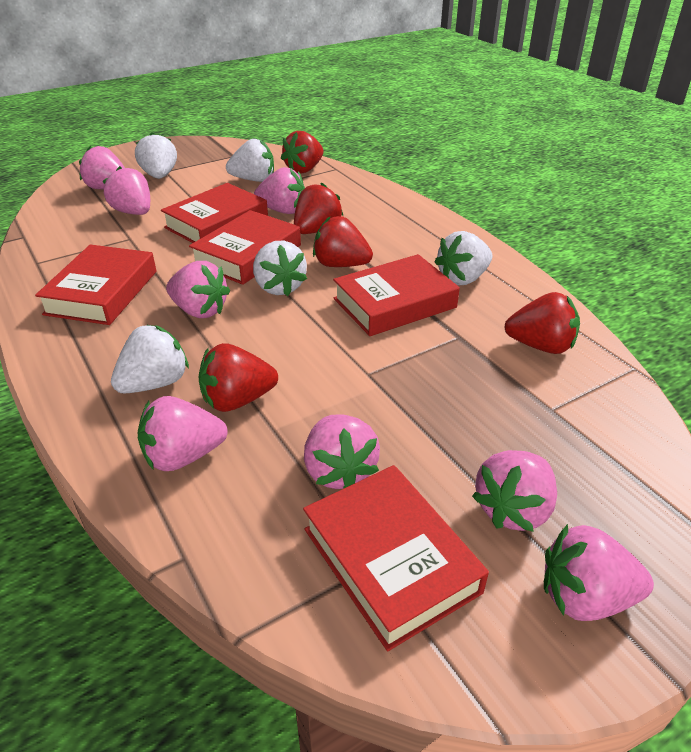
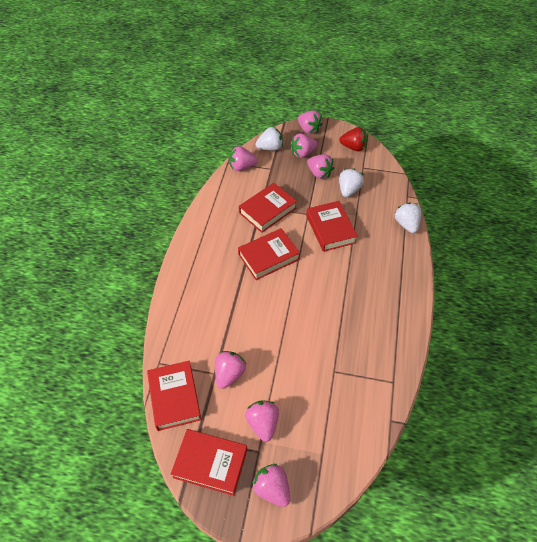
pink strawberry: 8 -> 7
red strawberry: 5 -> 1
white strawberry: 5 -> 3

